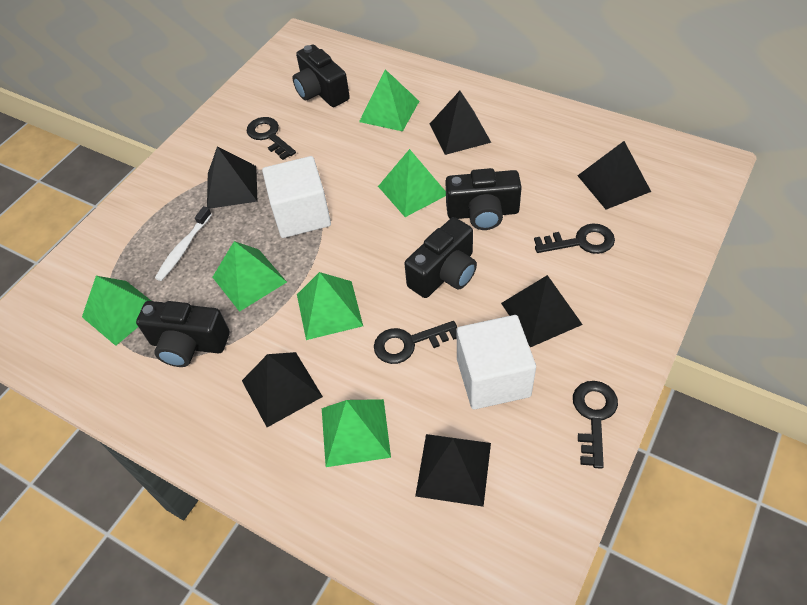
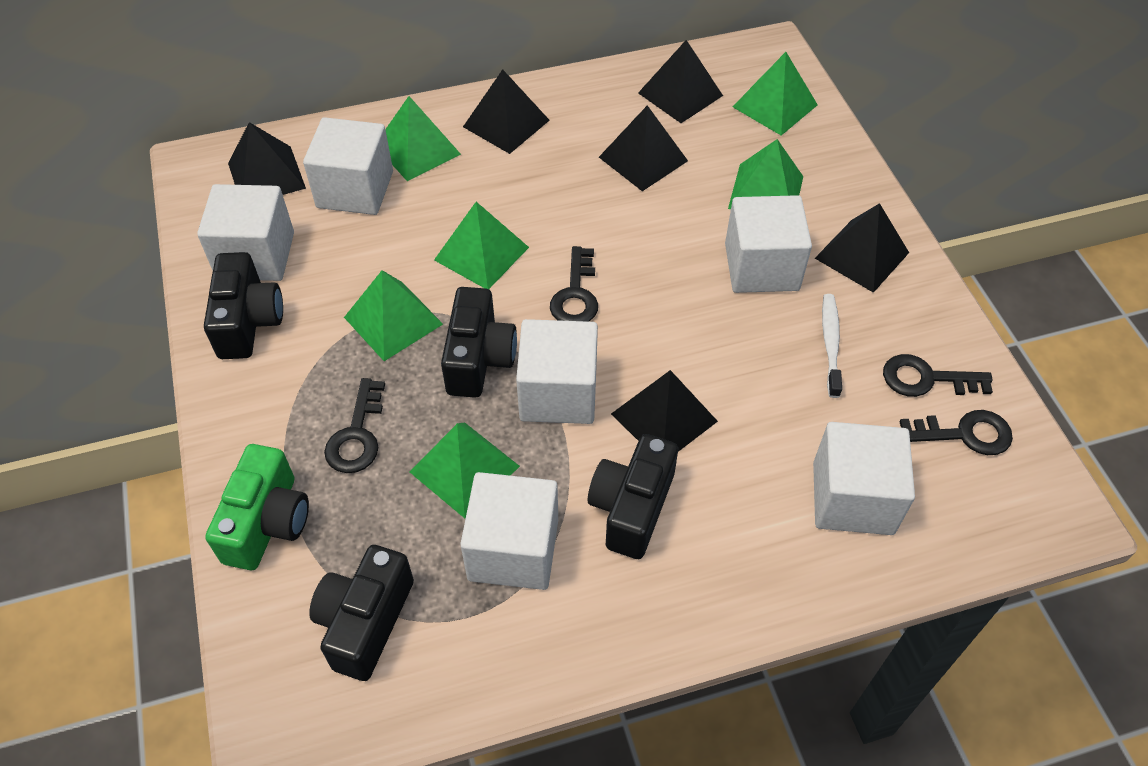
green camera: 0 -> 1
white cube: 2 -> 6

